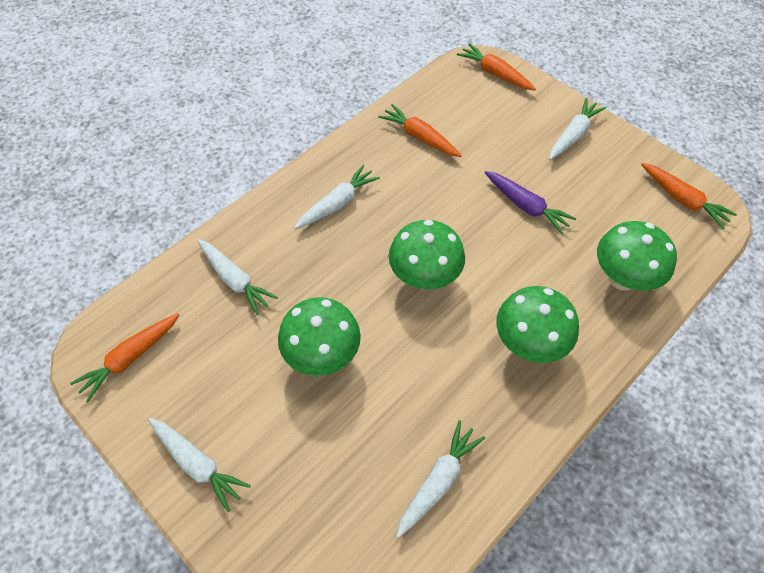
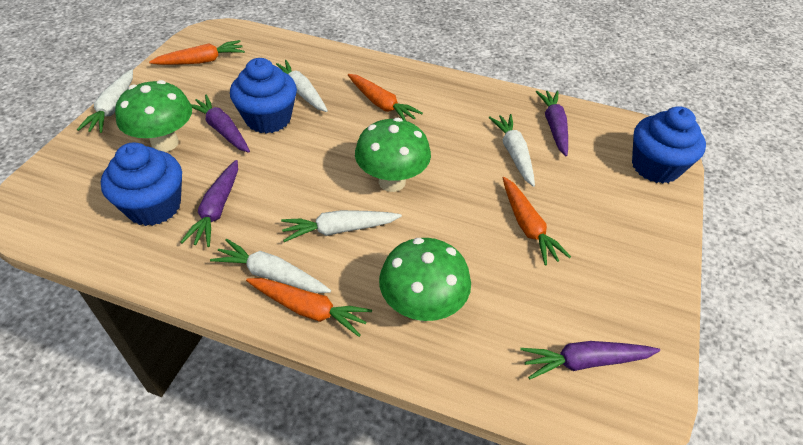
blue cupcake: 0 -> 3
green mushroom: 4 -> 3
purple carrot: 1 -> 4

